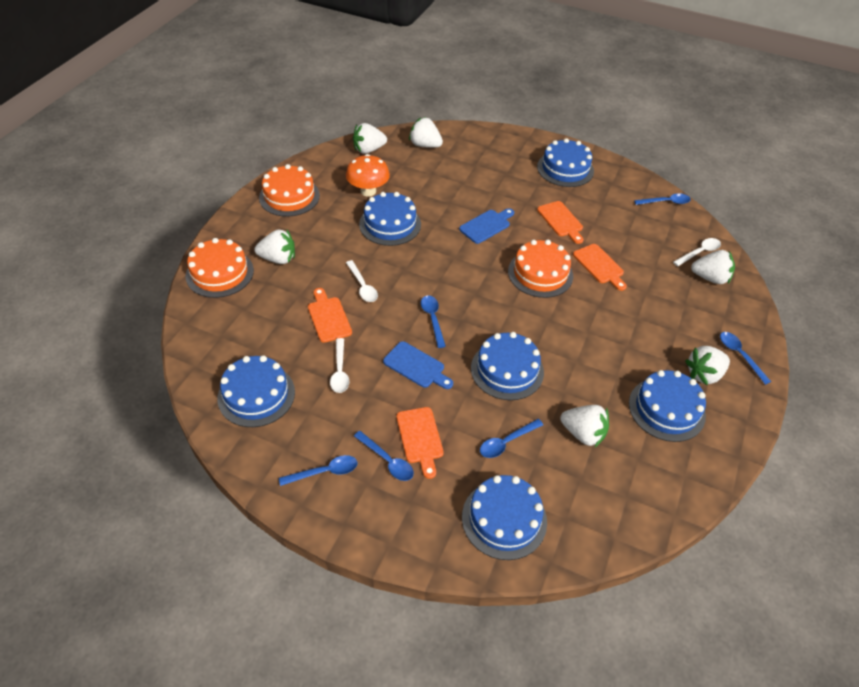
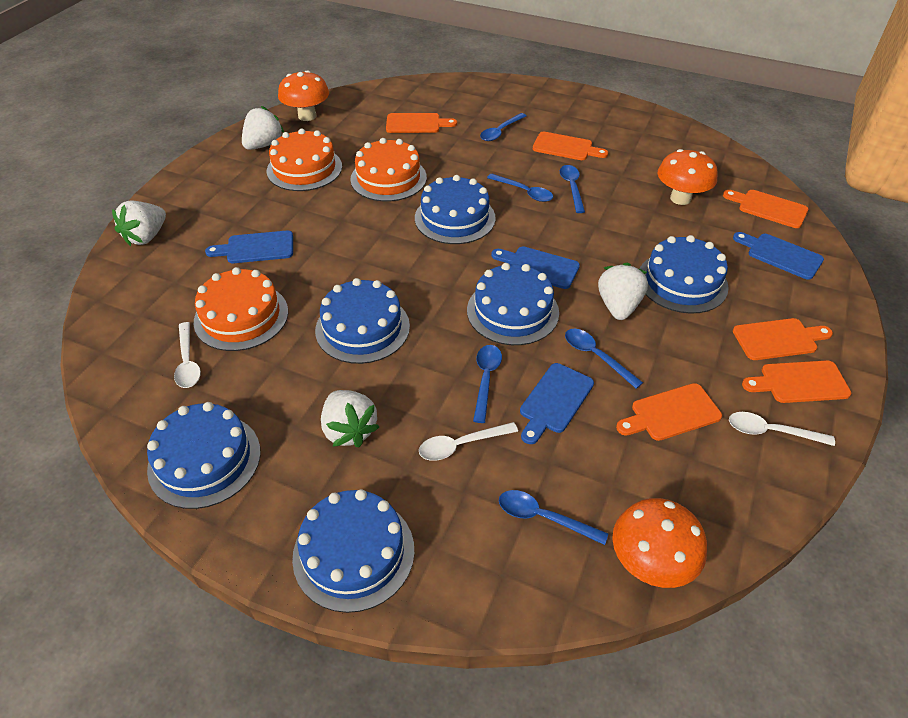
blue cutting board: 2 -> 4
orange cutting board: 4 -> 6
orange mushroom: 1 -> 3
white strawberry: 6 -> 4

